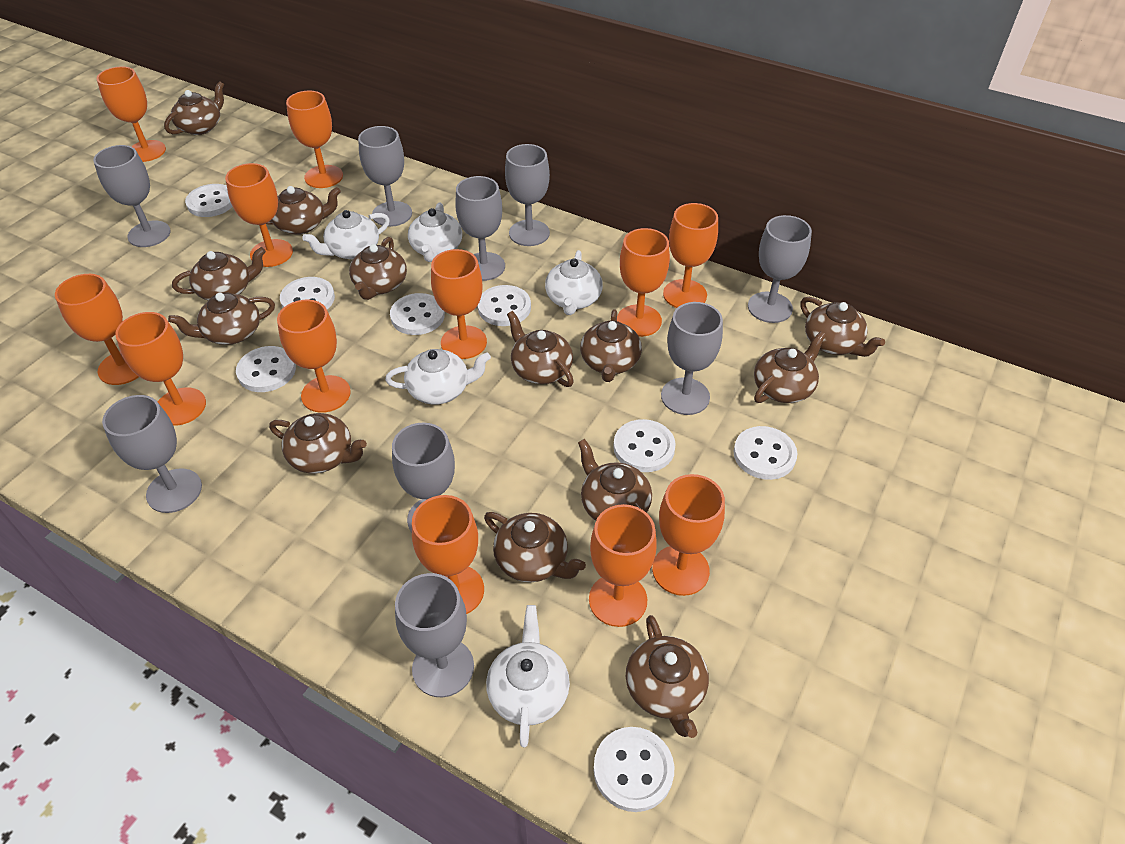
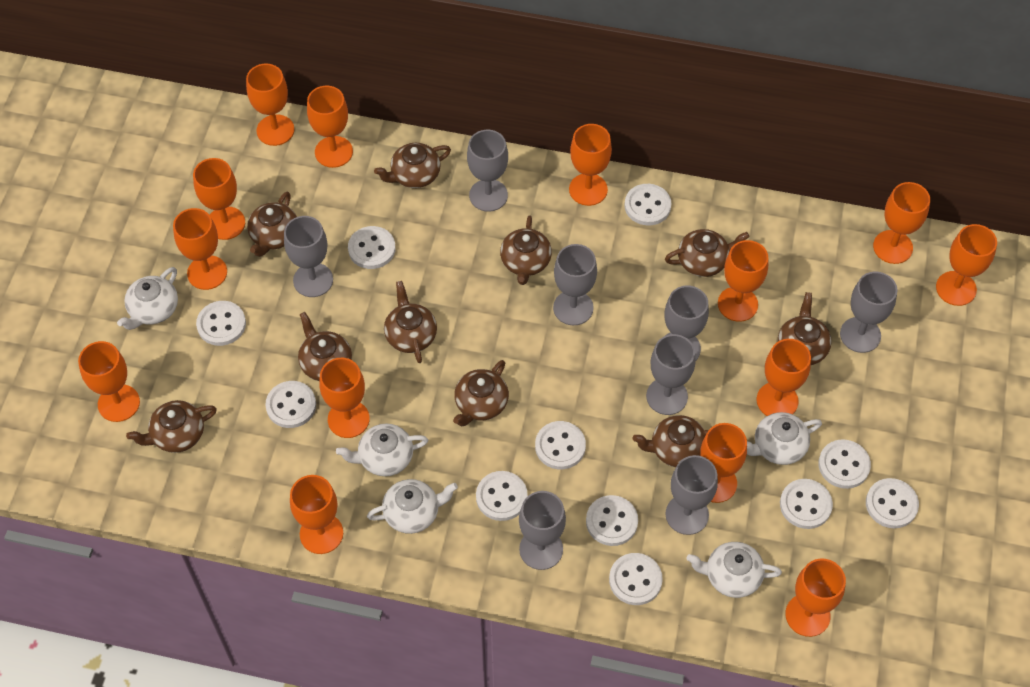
brown teapot: 13 -> 10
grey goblet: 9 -> 8
orange goblet: 12 -> 14
white button: 8 -> 11

